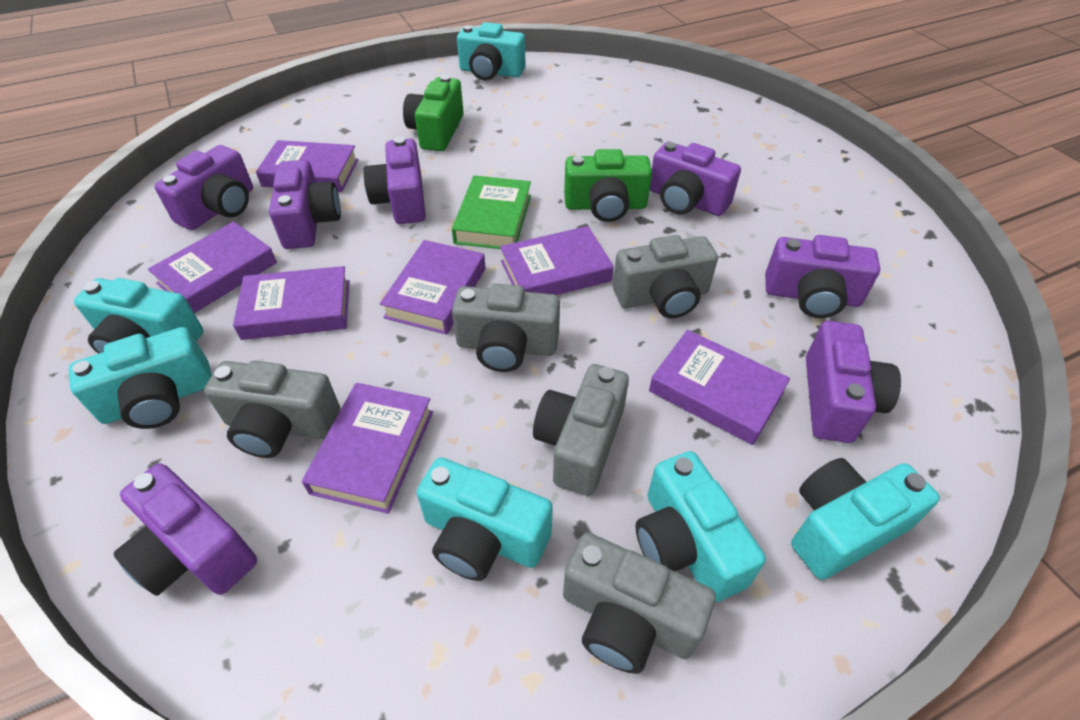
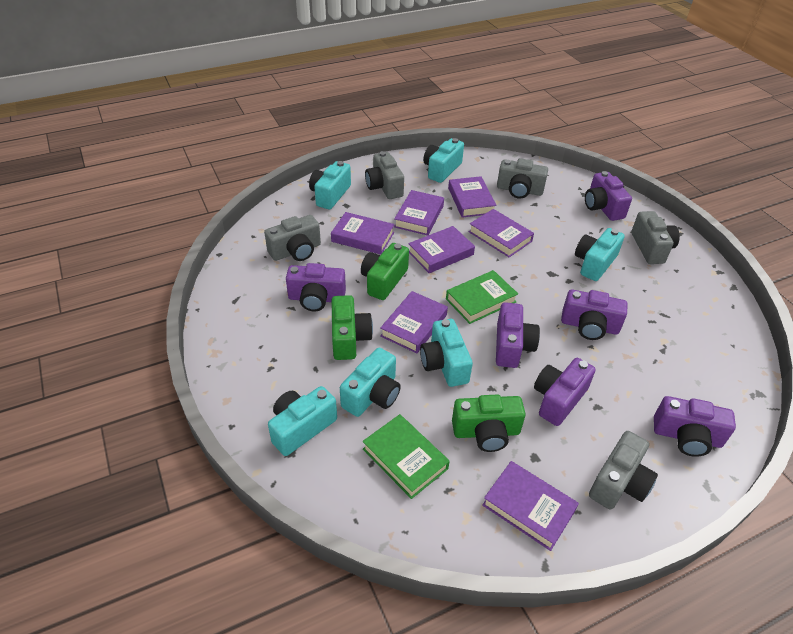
green book: 1 -> 2
green camera: 2 -> 3
purple camera: 7 -> 6

